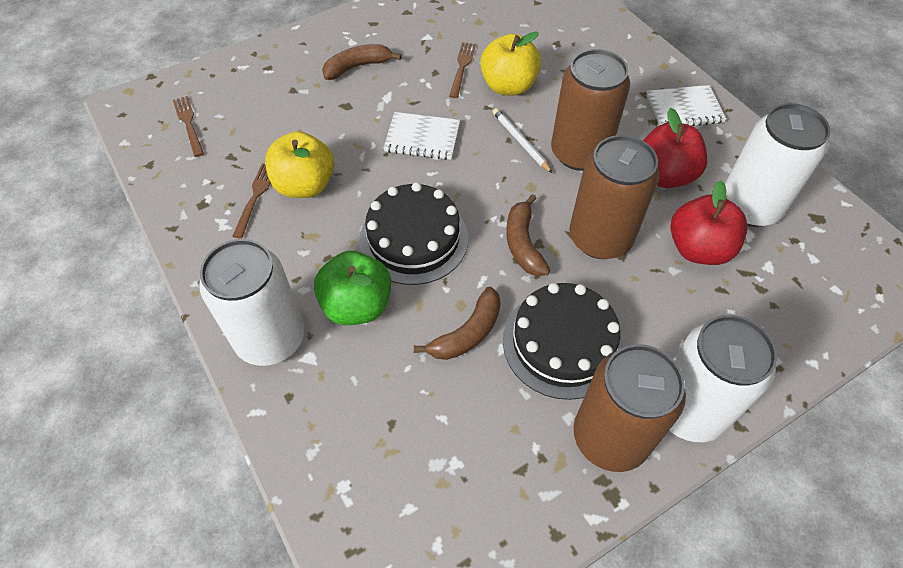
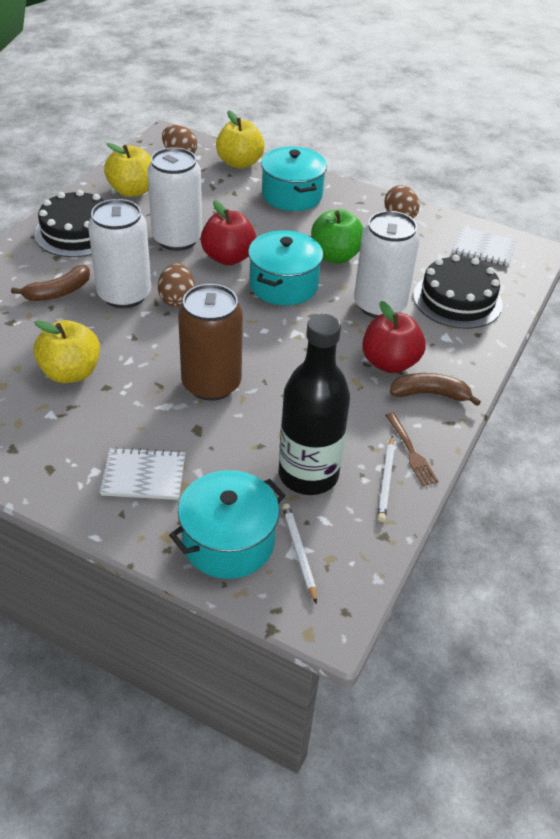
black bottle: 0 -> 1
brown banana: 3 -> 2
brown can: 3 -> 1
brown egg: 0 -> 3
brown fork: 3 -> 1
turquoise pot: 0 -> 3
white pencil: 1 -> 2
yellow apple: 2 -> 3

